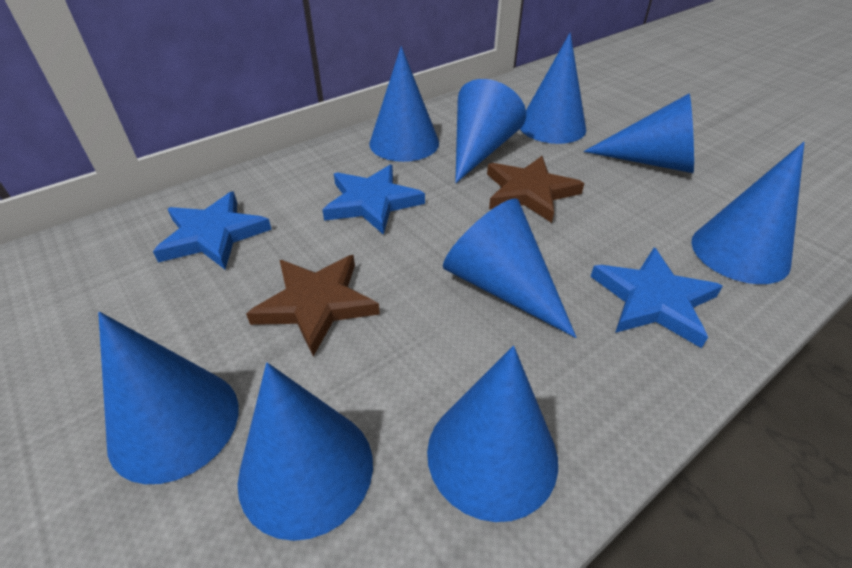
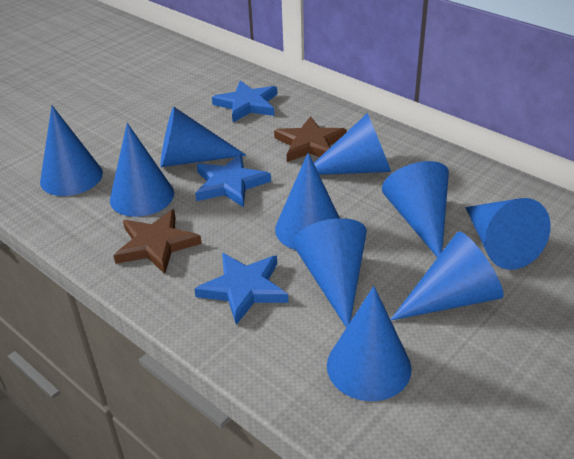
blue cone: 9 -> 10

